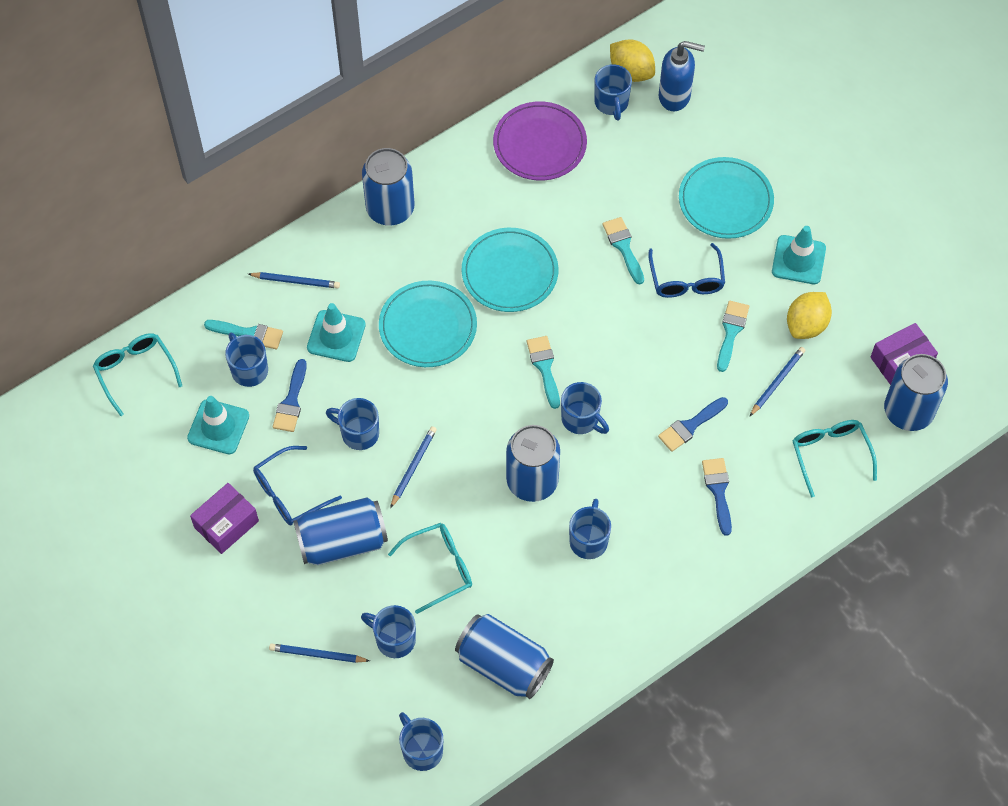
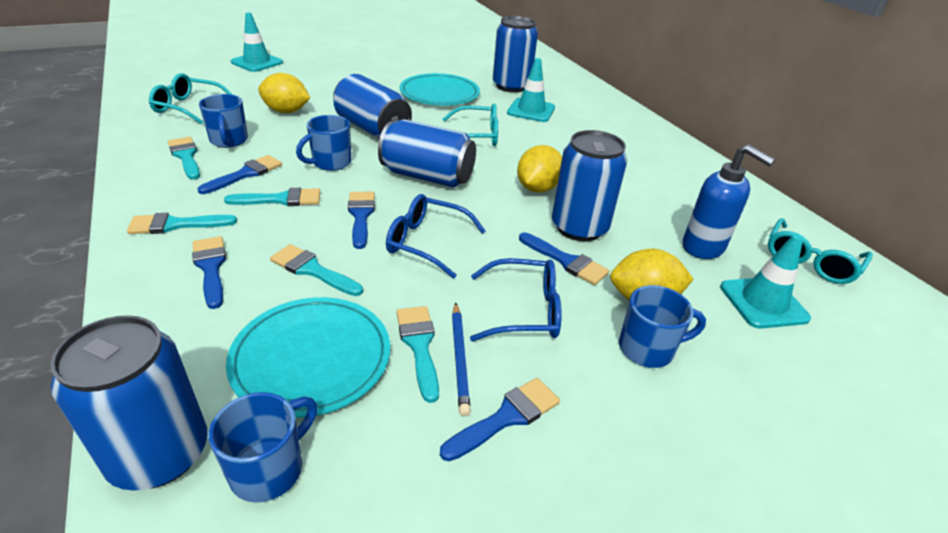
blue brush: 3 -> 5
blue mug: 7 -> 4
blue pencil: 4 -> 1
purple box: 2 -> 0
purple plate: 1 -> 0
turquoise brush: 4 -> 5
turquoise plate: 3 -> 2
yellow lemon: 2 -> 3

